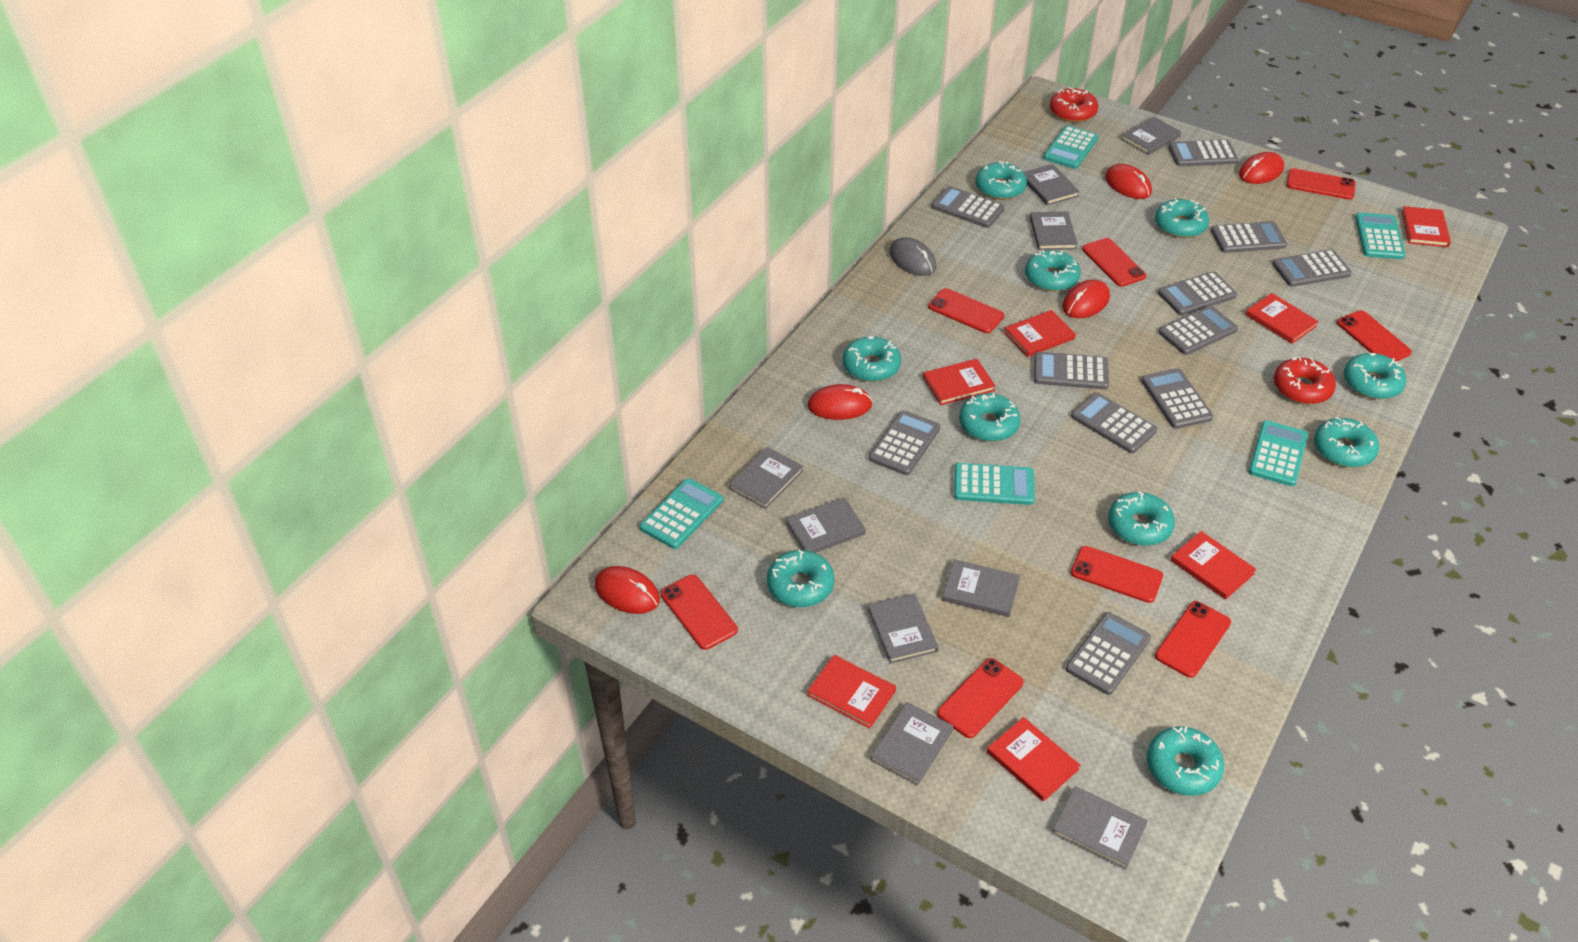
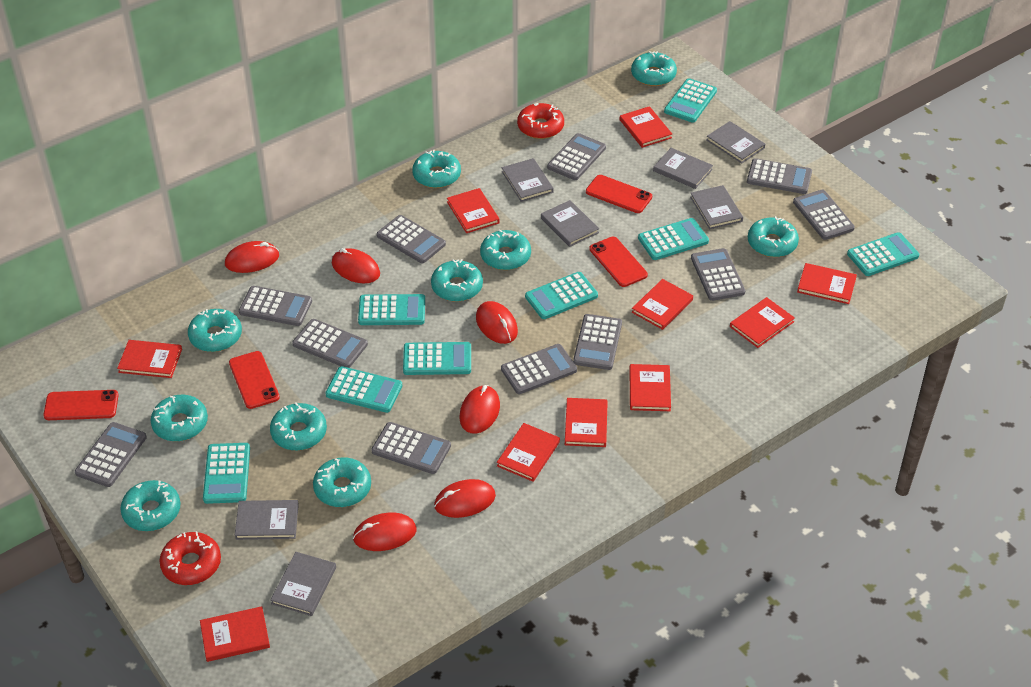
grey book: 9 -> 7
grey mouse: 1 -> 0
red book: 7 -> 10
red mouse: 5 -> 6
red phone: 8 -> 4
turquoise calculator: 5 -> 8

